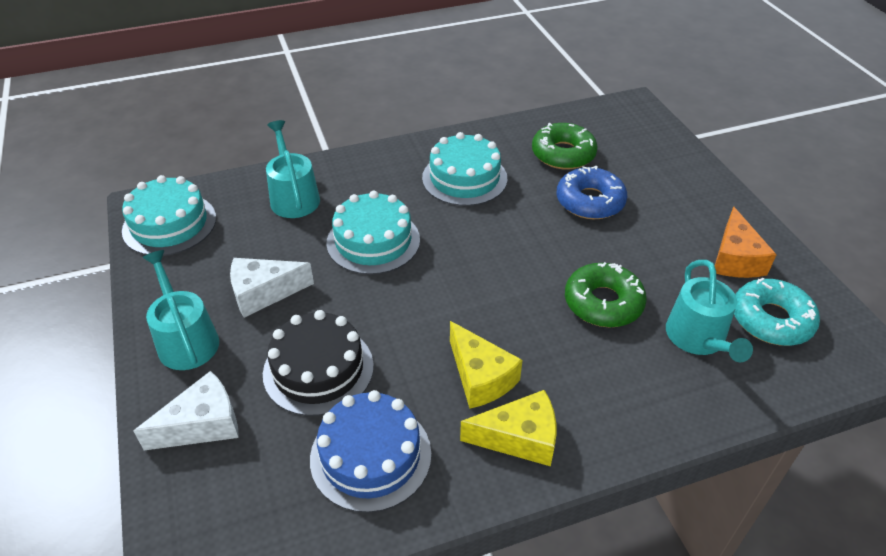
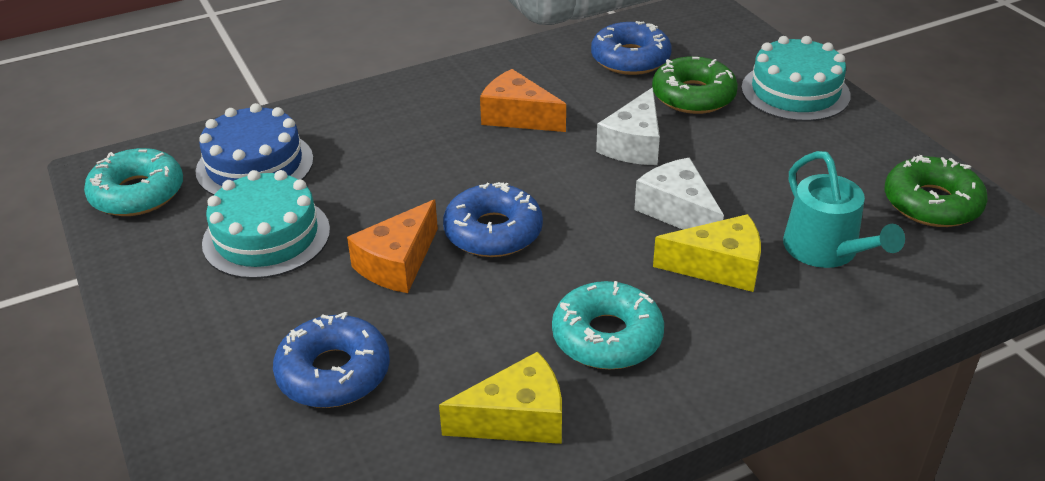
black cake: 1 -> 0
blue donut: 1 -> 3
orange cheese: 1 -> 2
turquoise cake: 3 -> 2
turquoise donut: 1 -> 2
turquoise watering can: 3 -> 1

